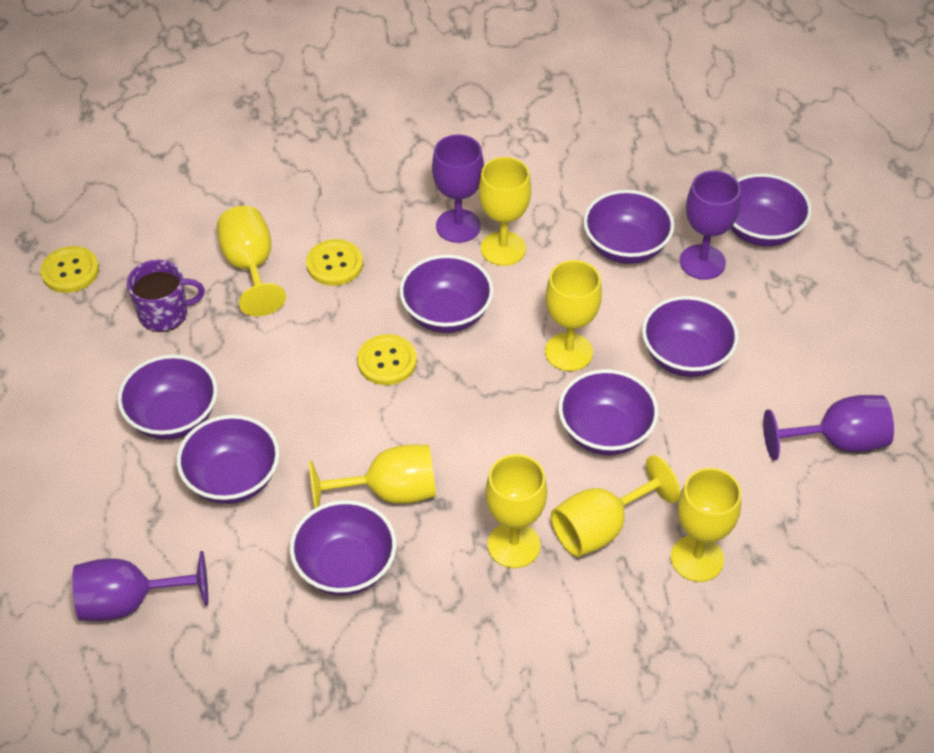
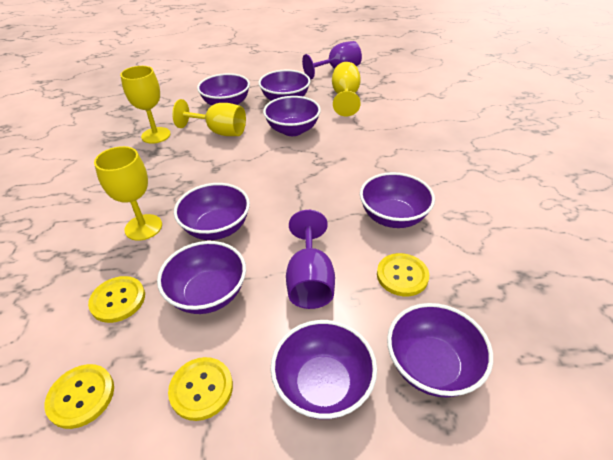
purple goblet: 4 -> 2
purple mug: 1 -> 0
yellow button: 3 -> 4
yellow goblet: 7 -> 4

